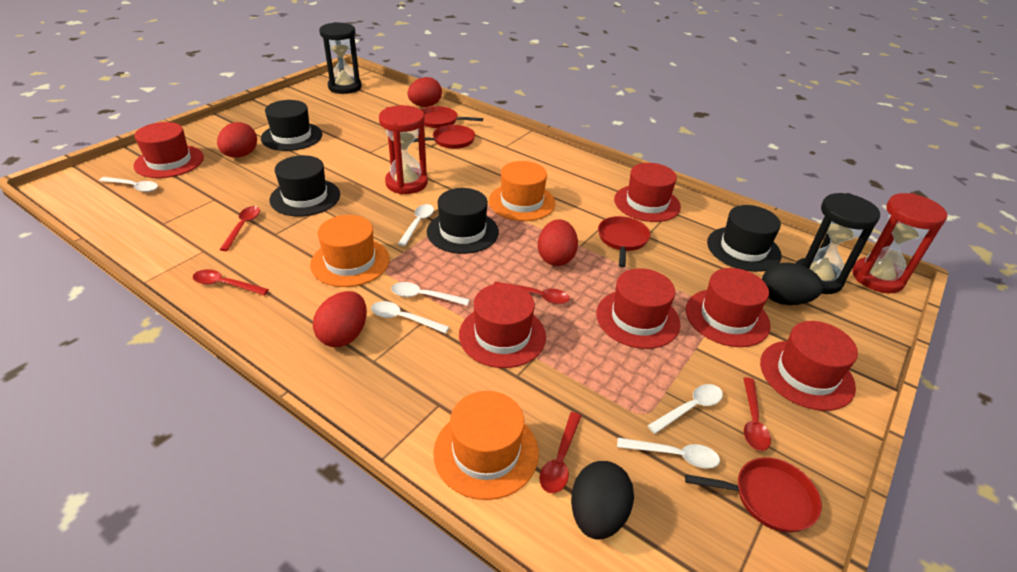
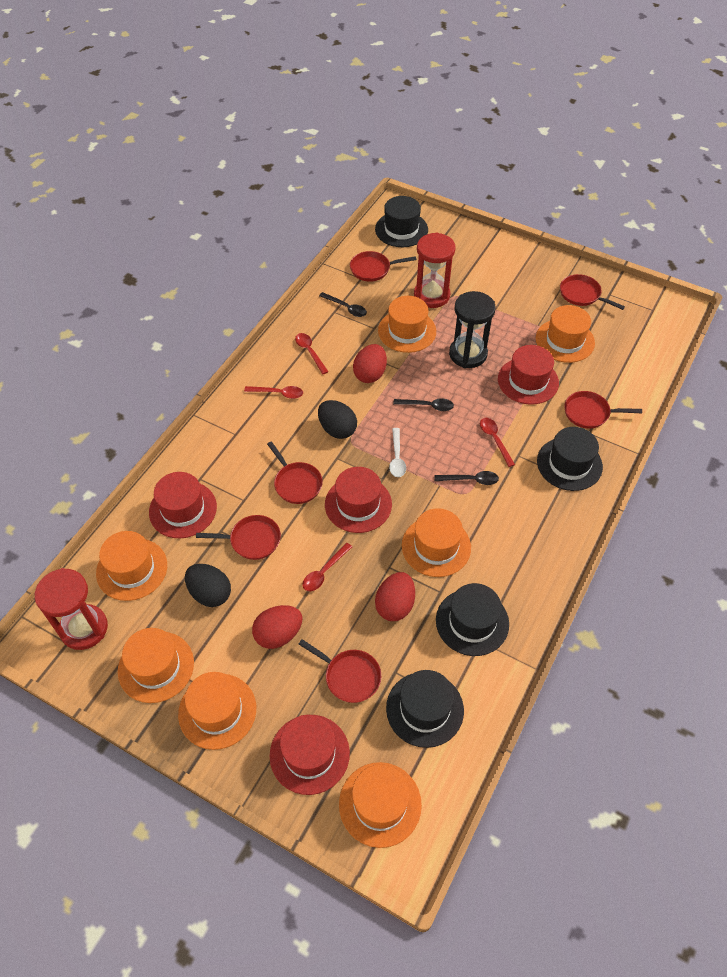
black hourglass: 2 -> 1
black spoon: 0 -> 3
orange hat: 3 -> 7
red egg: 4 -> 3
red hat: 6 -> 4
red pan: 4 -> 6
red spoon: 5 -> 4
white spoon: 6 -> 1

